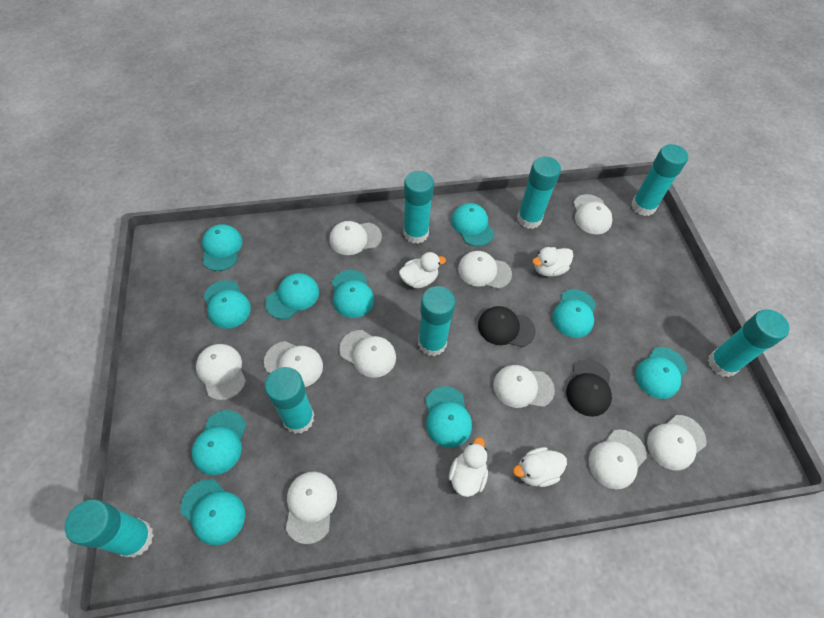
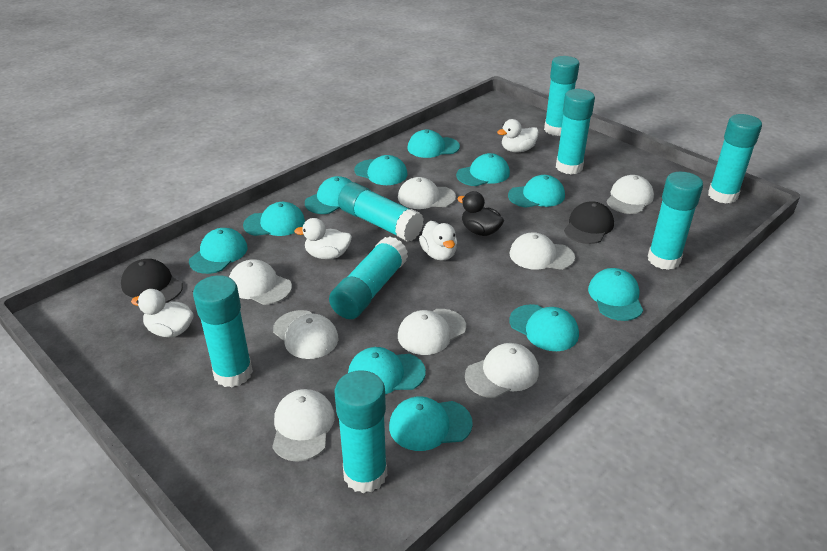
black duck: 0 -> 1
turquoise cap: 10 -> 11
turquoise glue stick: 7 -> 8
white cap: 10 -> 8

